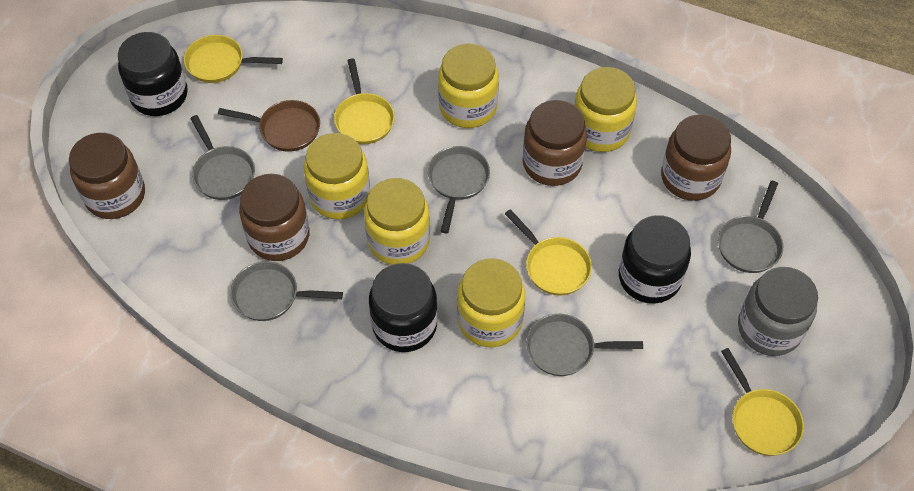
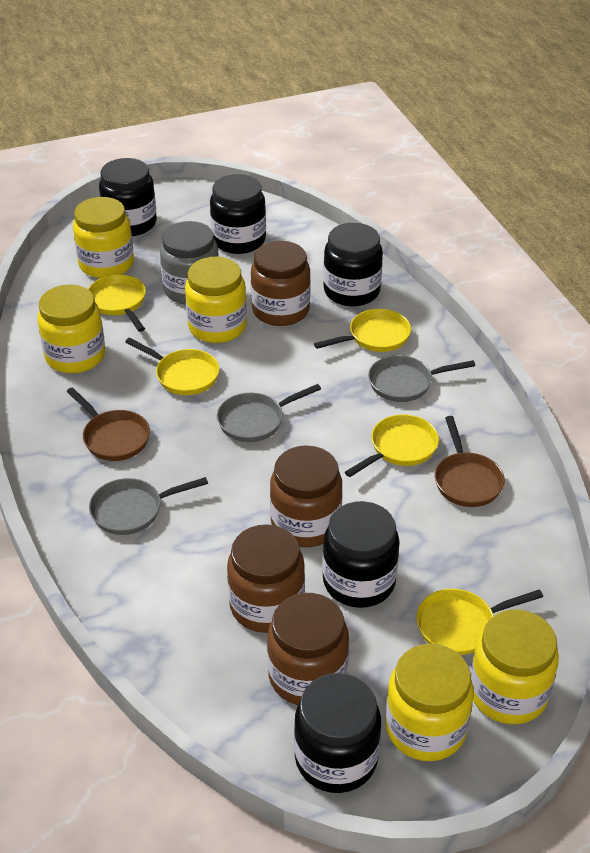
black jar: 3 -> 5
brown pan: 1 -> 2
grey pan: 5 -> 3
yellow pan: 4 -> 5

